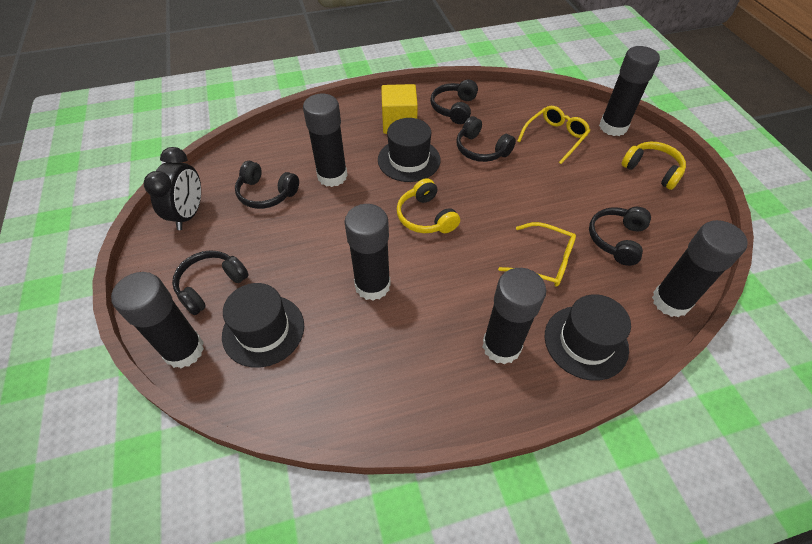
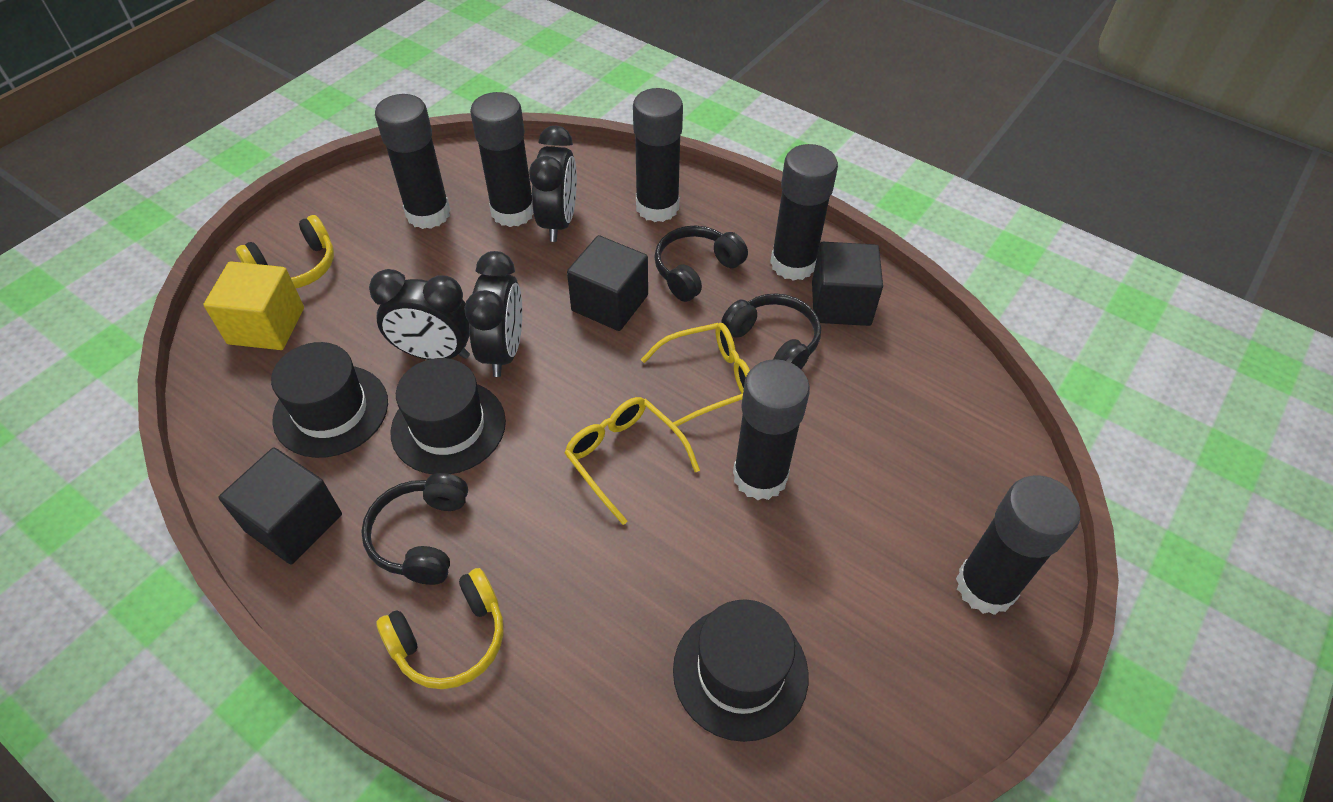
black clock: 1 -> 3
black cube: 0 -> 3
black headphones: 5 -> 3

